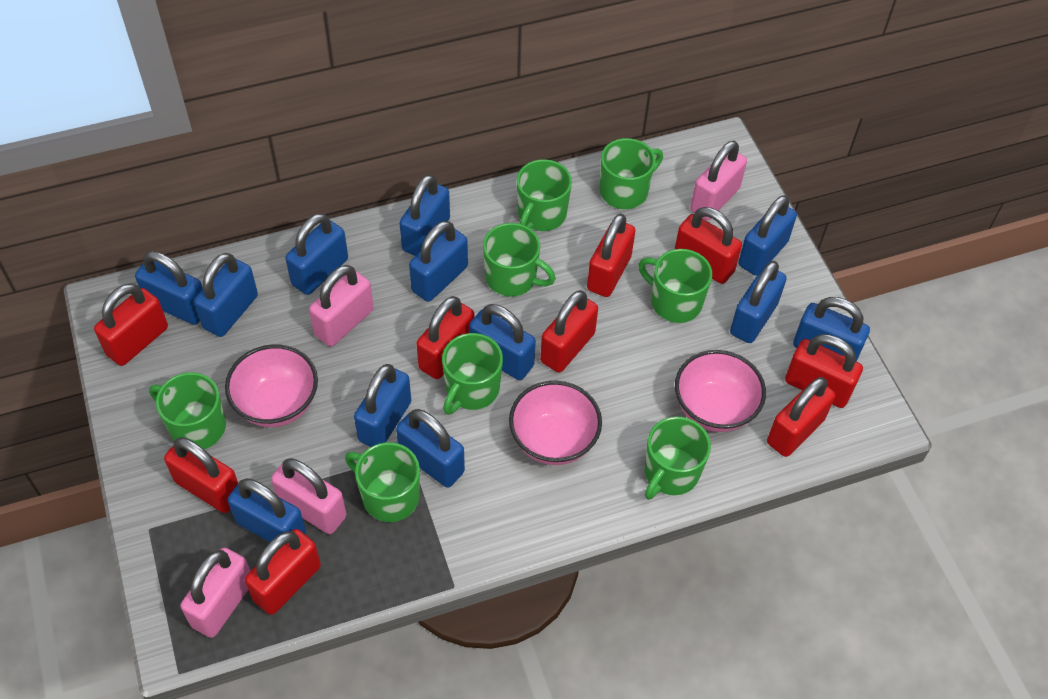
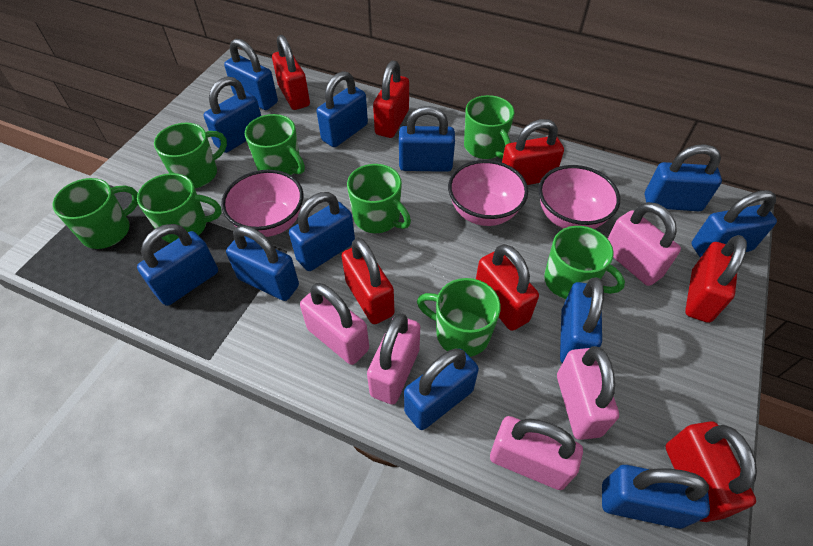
pink padlock: 4 -> 5
red padlock: 9 -> 7

